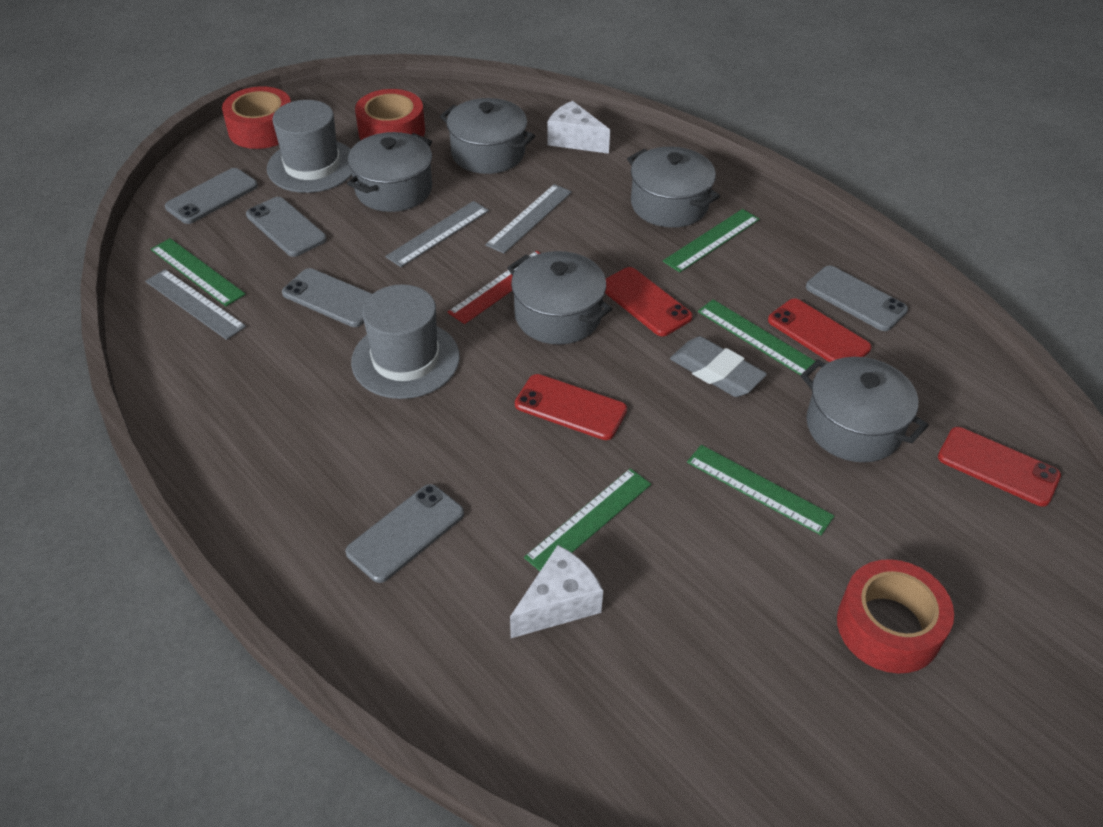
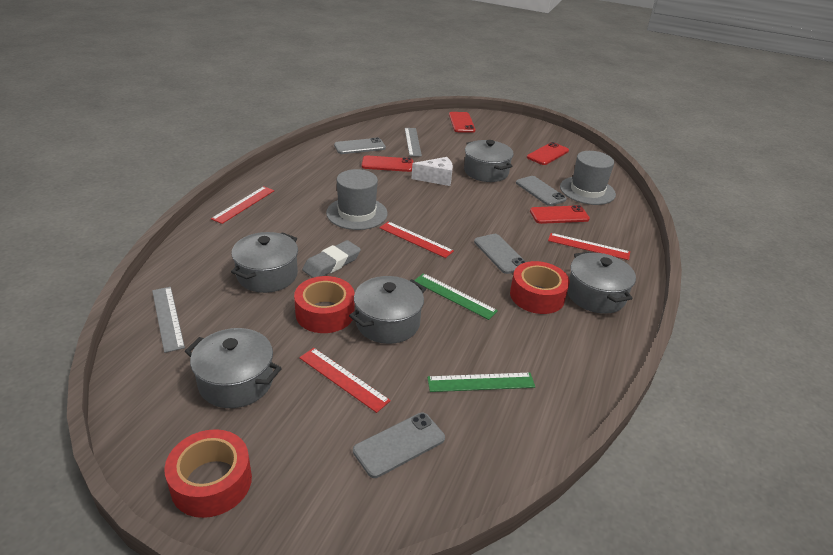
green ruler: 5 -> 2
grey phone: 5 -> 4
grey ruler: 3 -> 2
red ruler: 1 -> 4
white cheese: 2 -> 1

